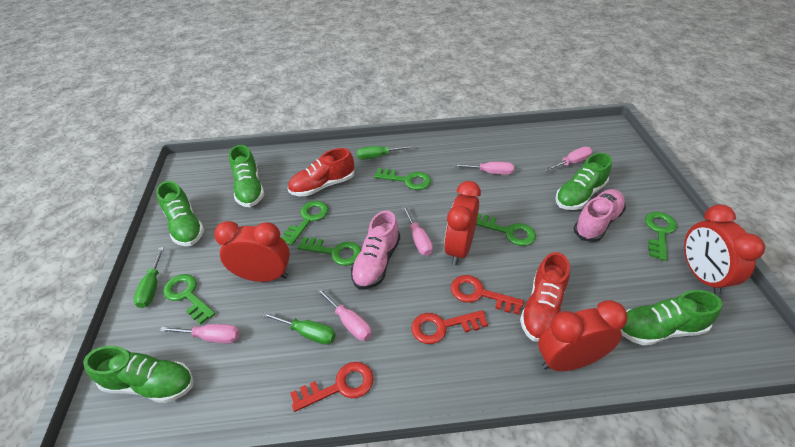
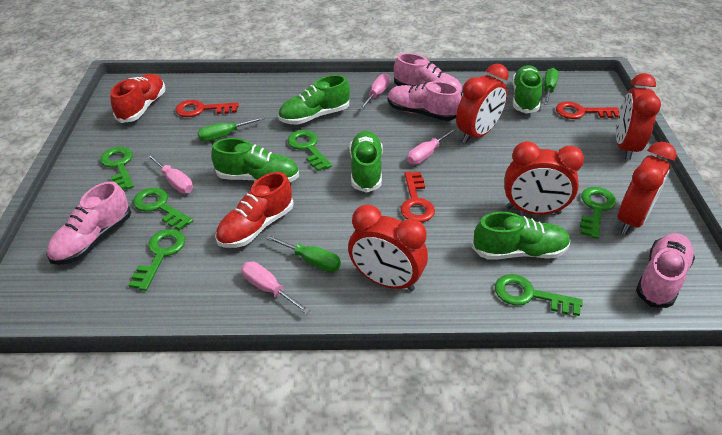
pink screwdriver: 5 -> 4
pink shoe: 2 -> 4
red clock: 4 -> 5

